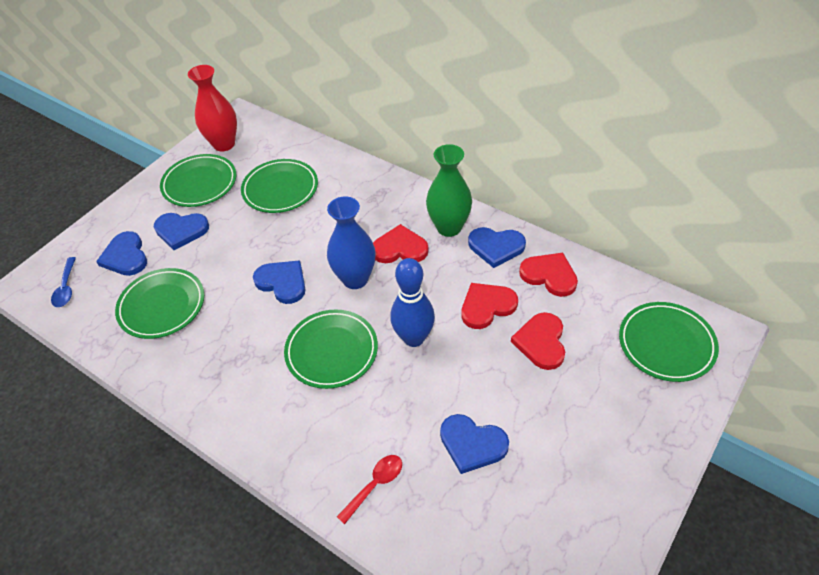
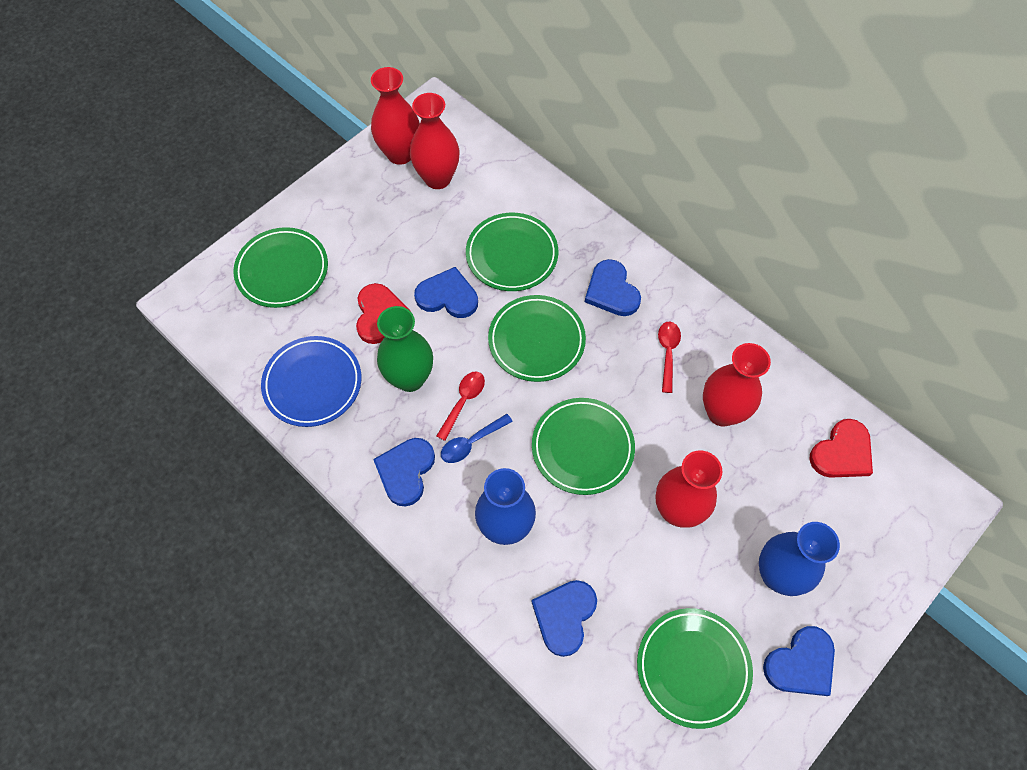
blue bowling pin: 1 -> 0
blue plate: 0 -> 1
blue vase: 1 -> 2
red heart: 4 -> 2
red spoon: 1 -> 2
red vase: 1 -> 4

